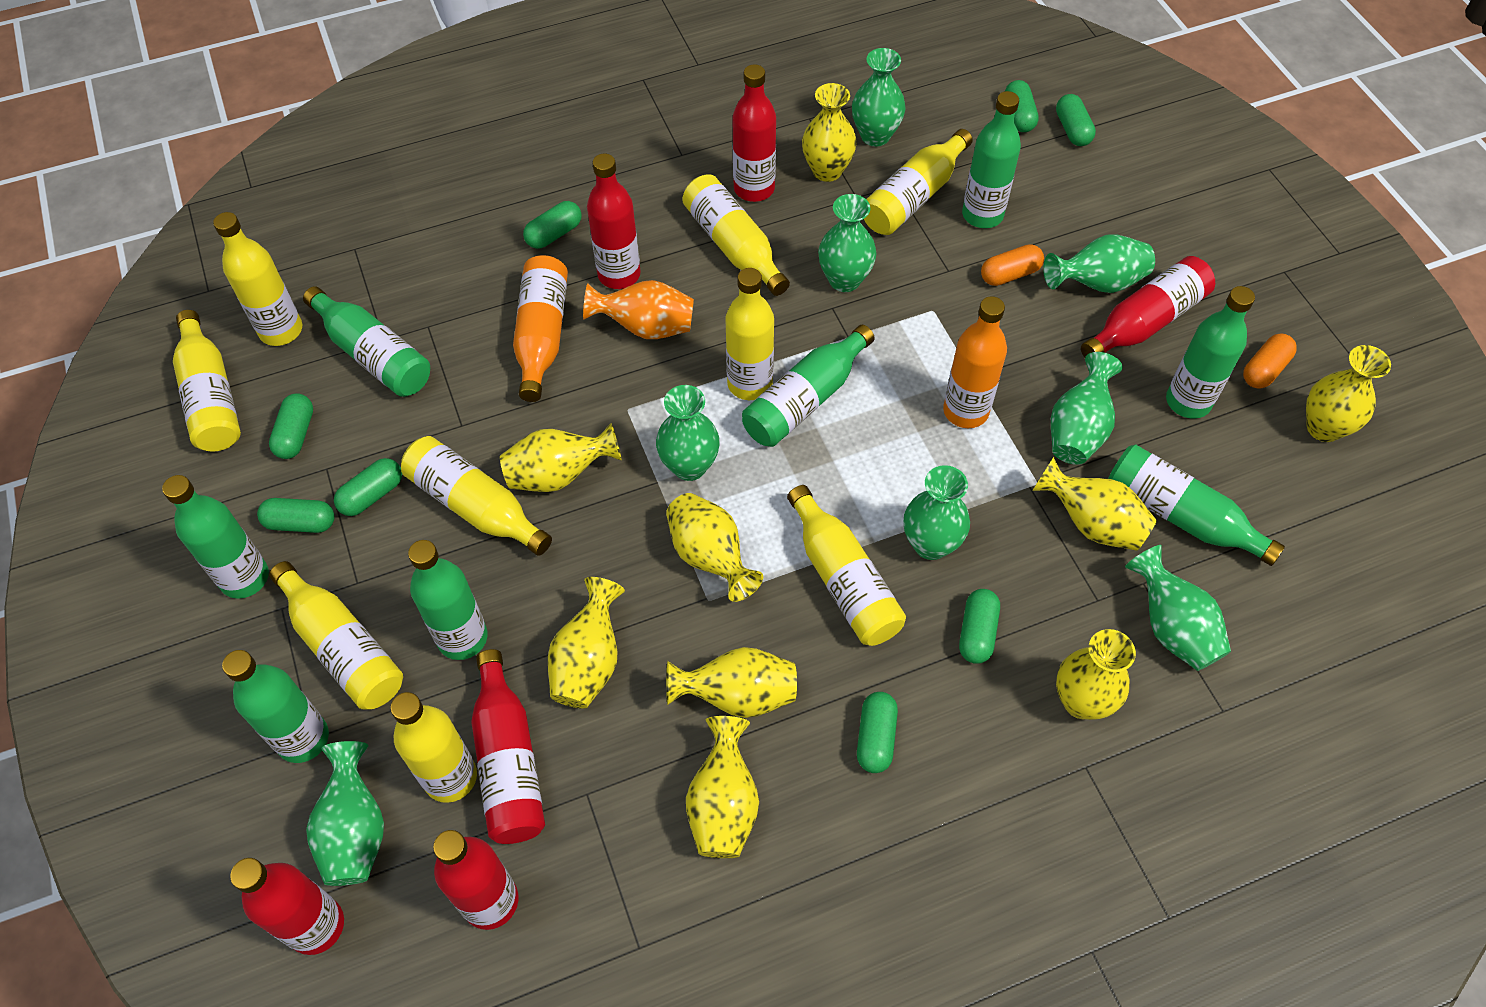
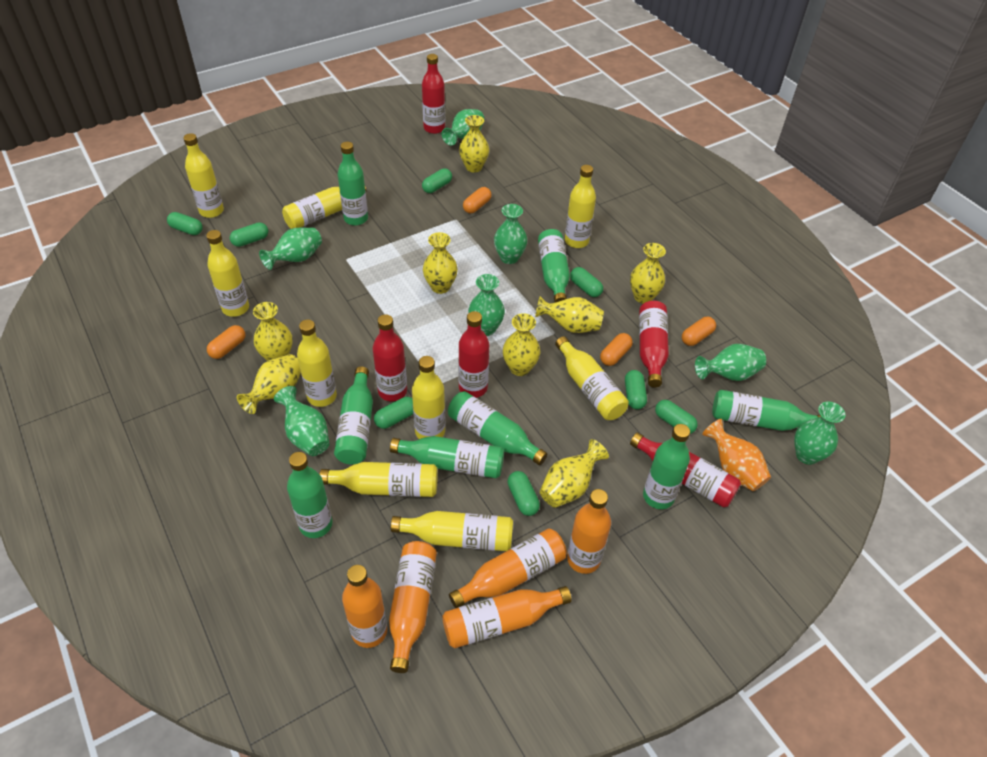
green vase: 8 -> 7
orange bottle: 2 -> 5
orange capsule: 2 -> 4
red bottle: 6 -> 5
yellow vase: 9 -> 8

